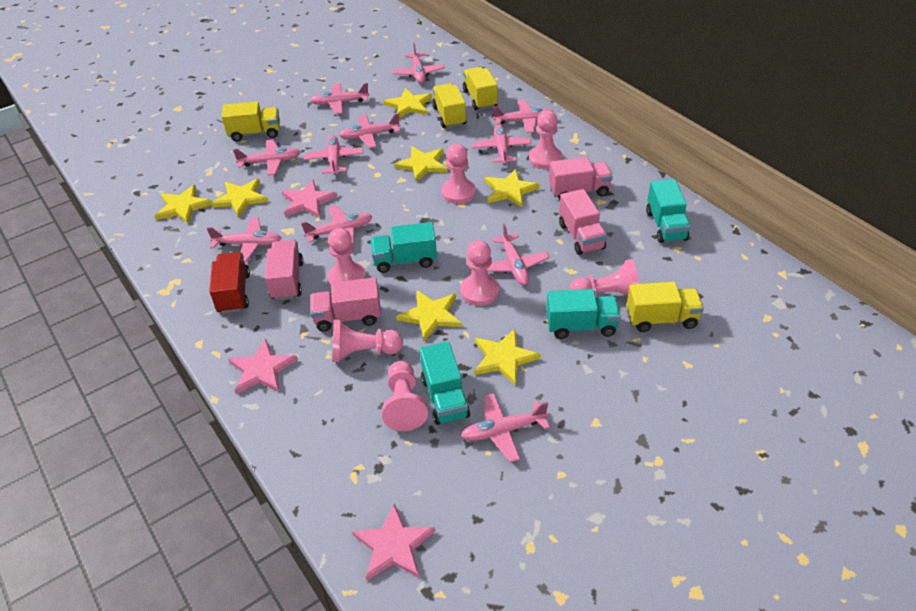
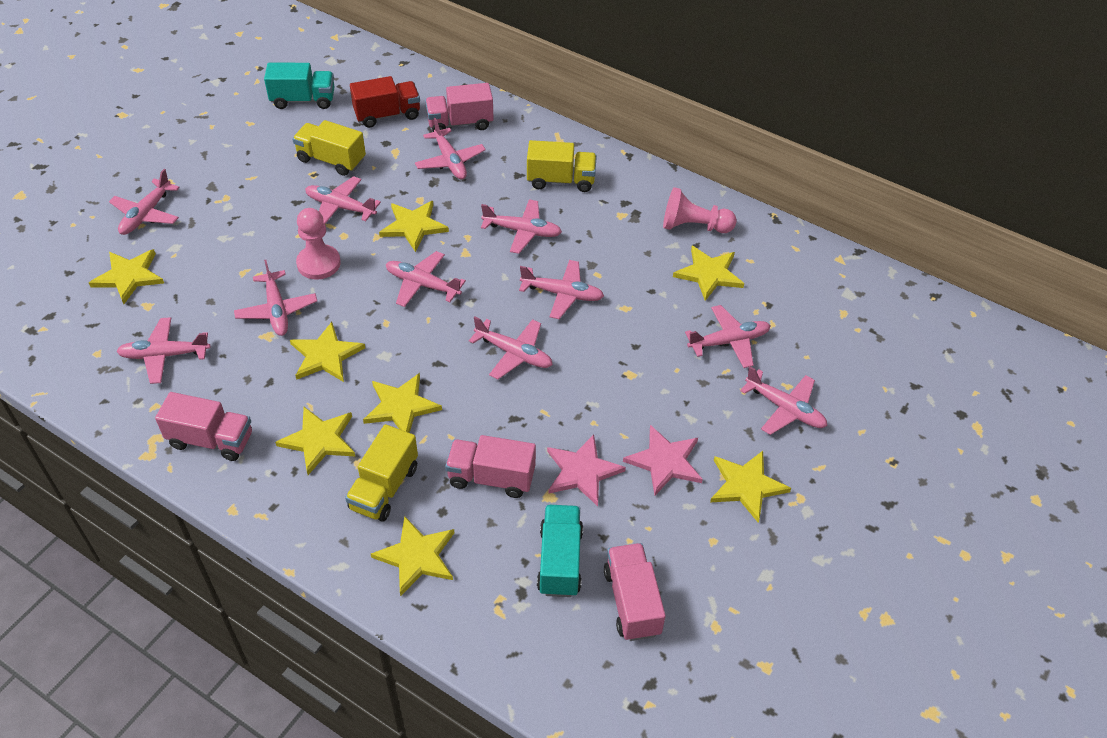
pink pawn: 7 -> 2
pink star: 3 -> 2
turquoise truck: 4 -> 2
yellow star: 7 -> 8
yellow truck: 4 -> 3

